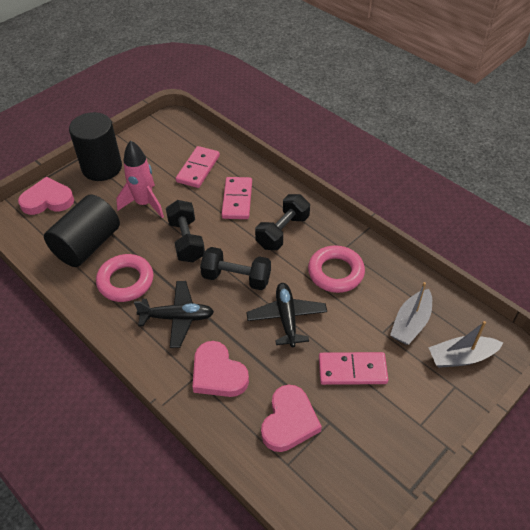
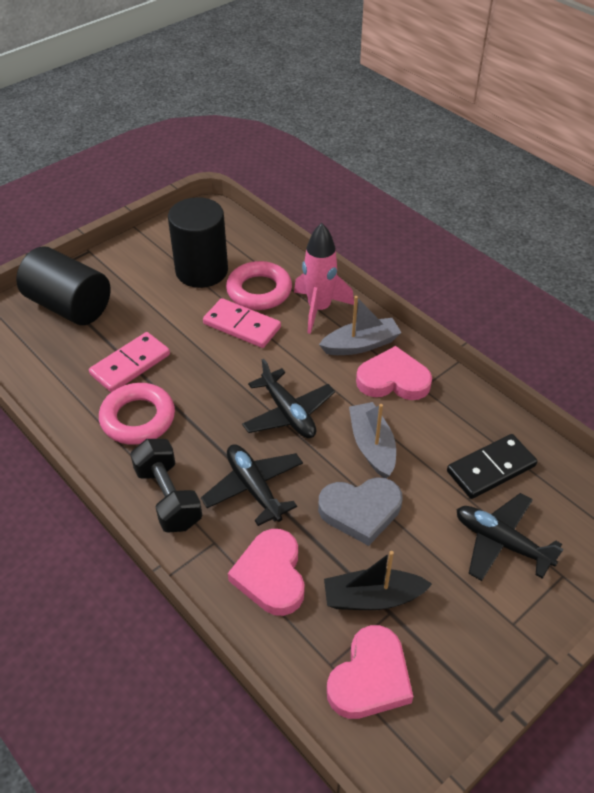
black boat: 0 -> 1
black domino: 0 -> 1
black dumbbell: 3 -> 1
black plane: 2 -> 3
grey heart: 0 -> 1
pink domino: 3 -> 2

